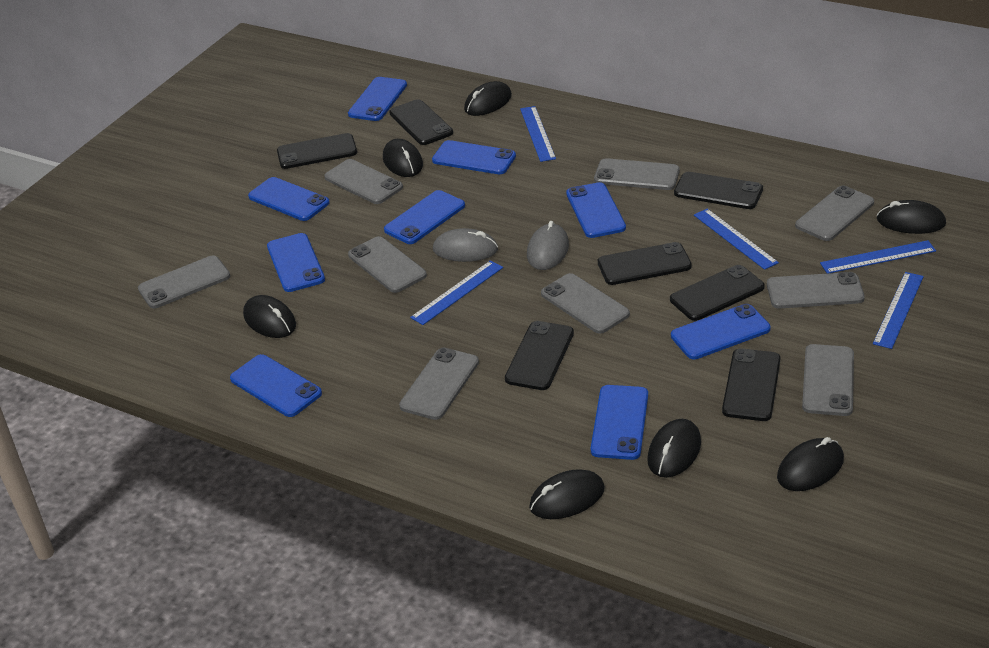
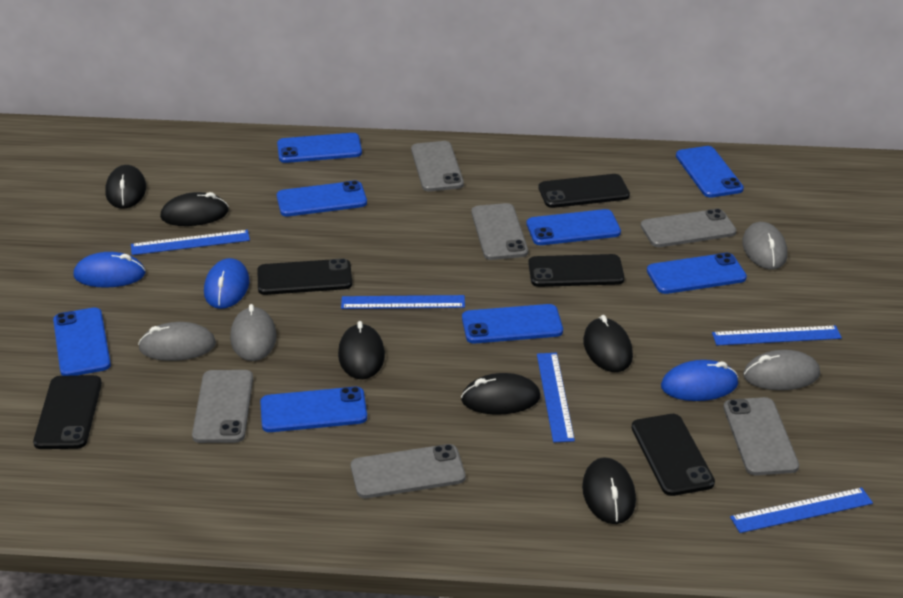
black mouse: 7 -> 6
black phone: 7 -> 5
blue mouse: 0 -> 3
blue phone: 9 -> 8
grey mouse: 2 -> 4
grey phone: 9 -> 6

